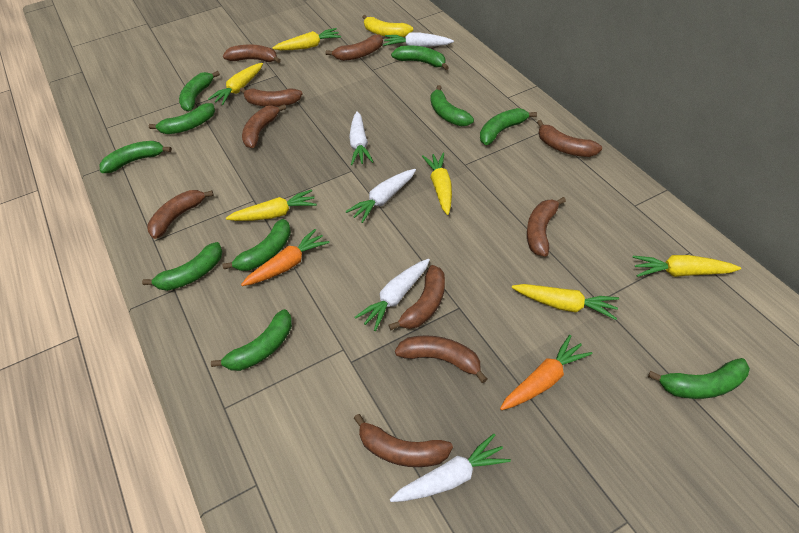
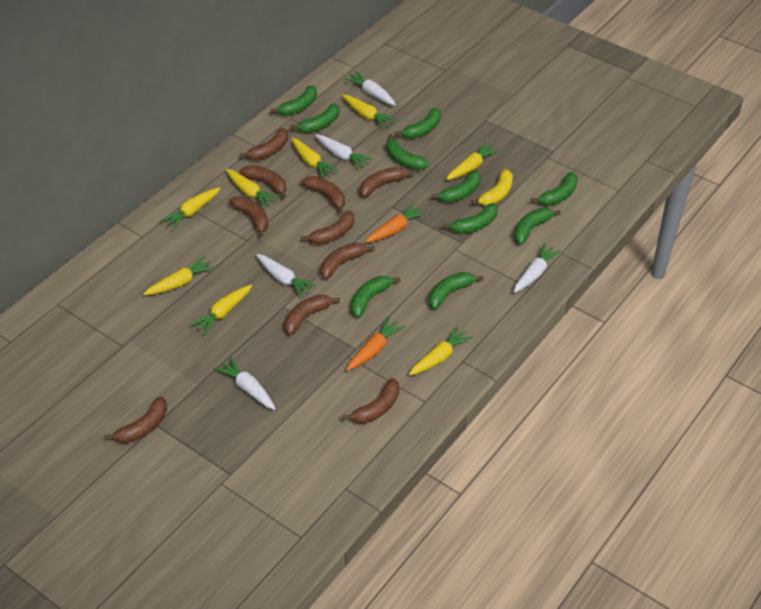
yellow carrot: 6 -> 8

